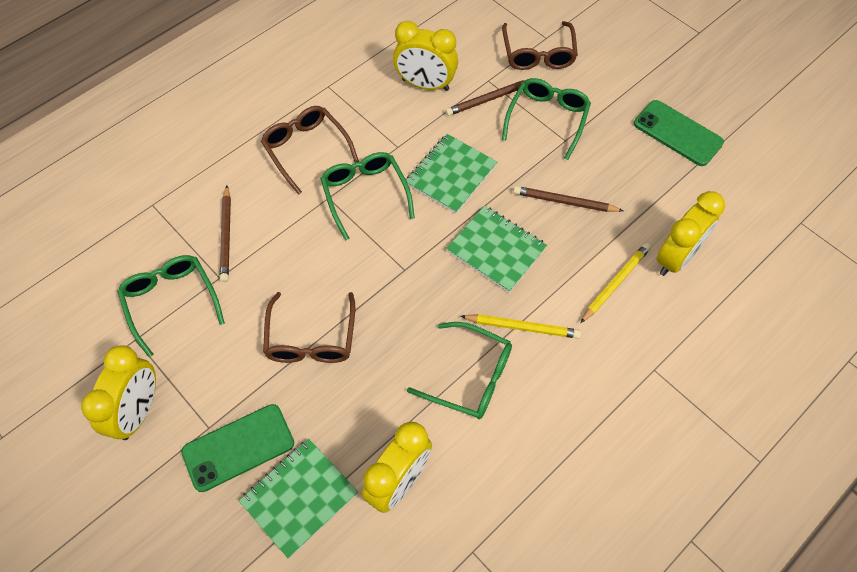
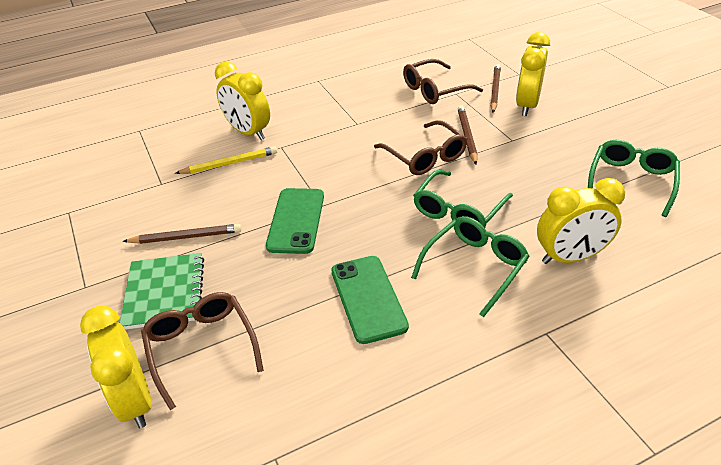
green glasses: 4 -> 3
green notebook: 3 -> 1
yellow pencil: 2 -> 1

